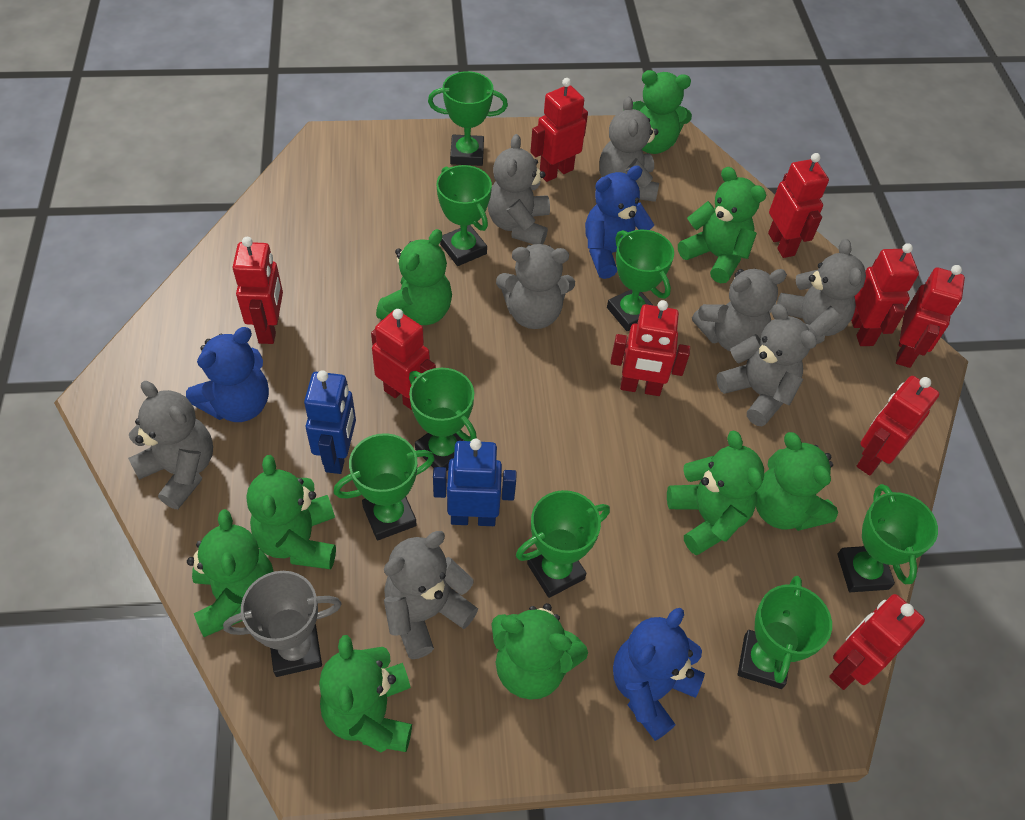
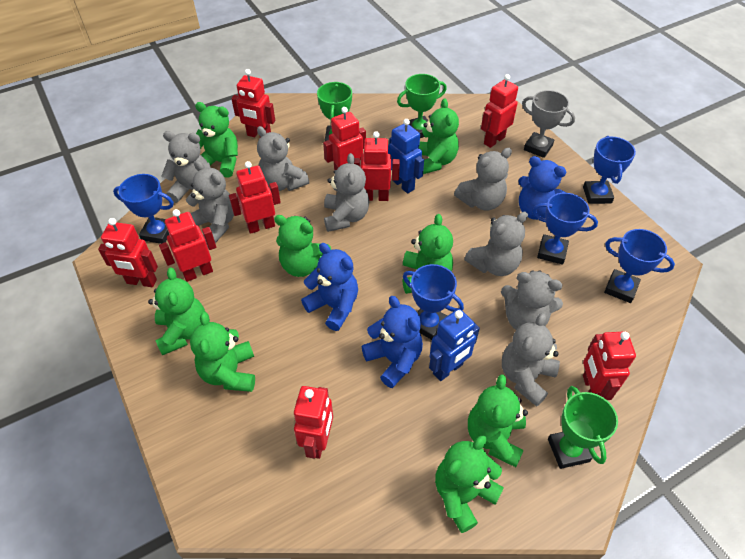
blue trophy: 0 -> 5
green teddy bear: 9 -> 8
green trophy: 8 -> 3

